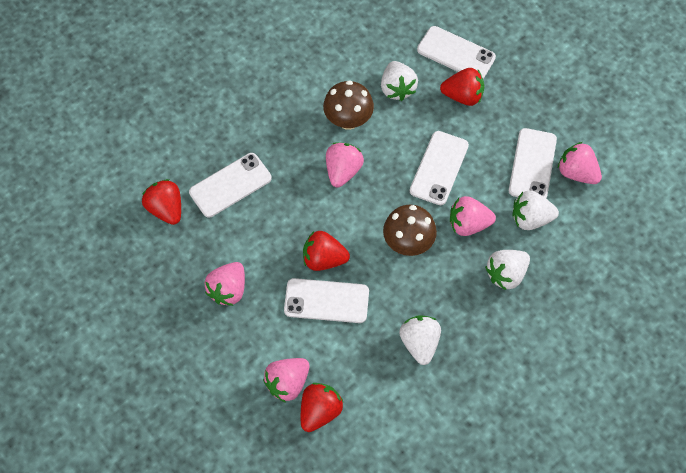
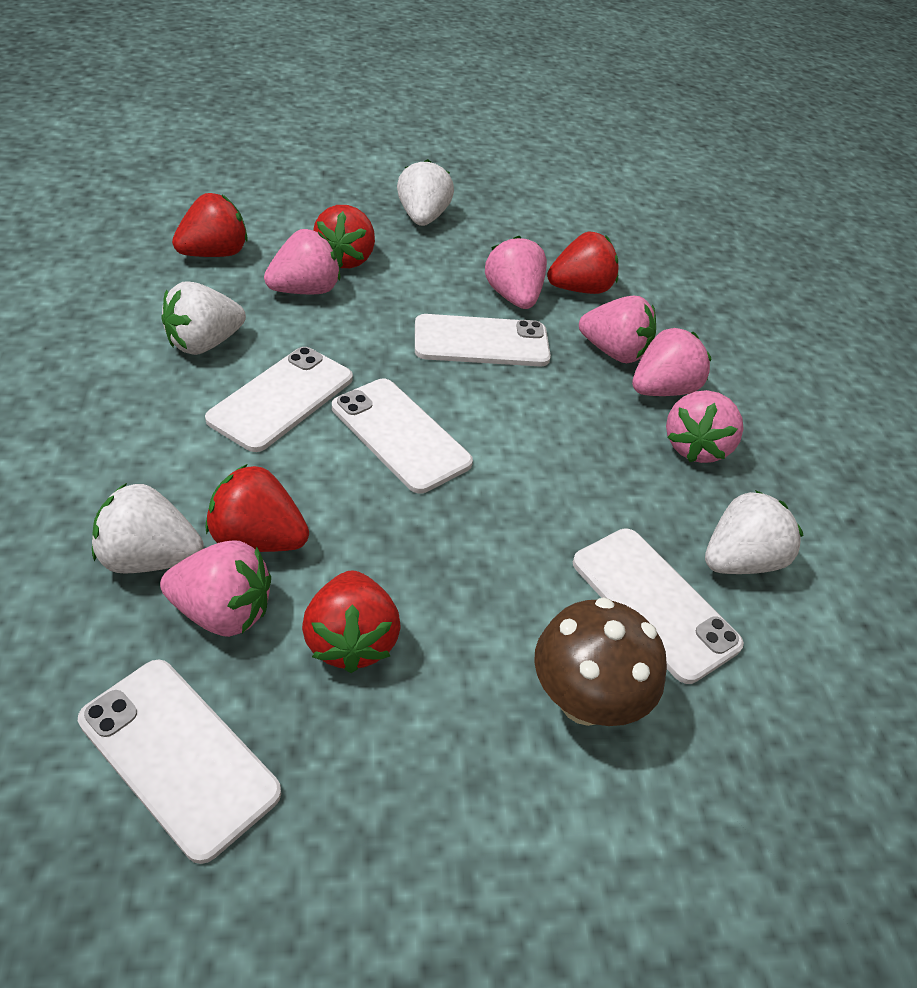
brown mushroom: 2 -> 1
pink strawberry: 5 -> 6
red strawberry: 4 -> 5

